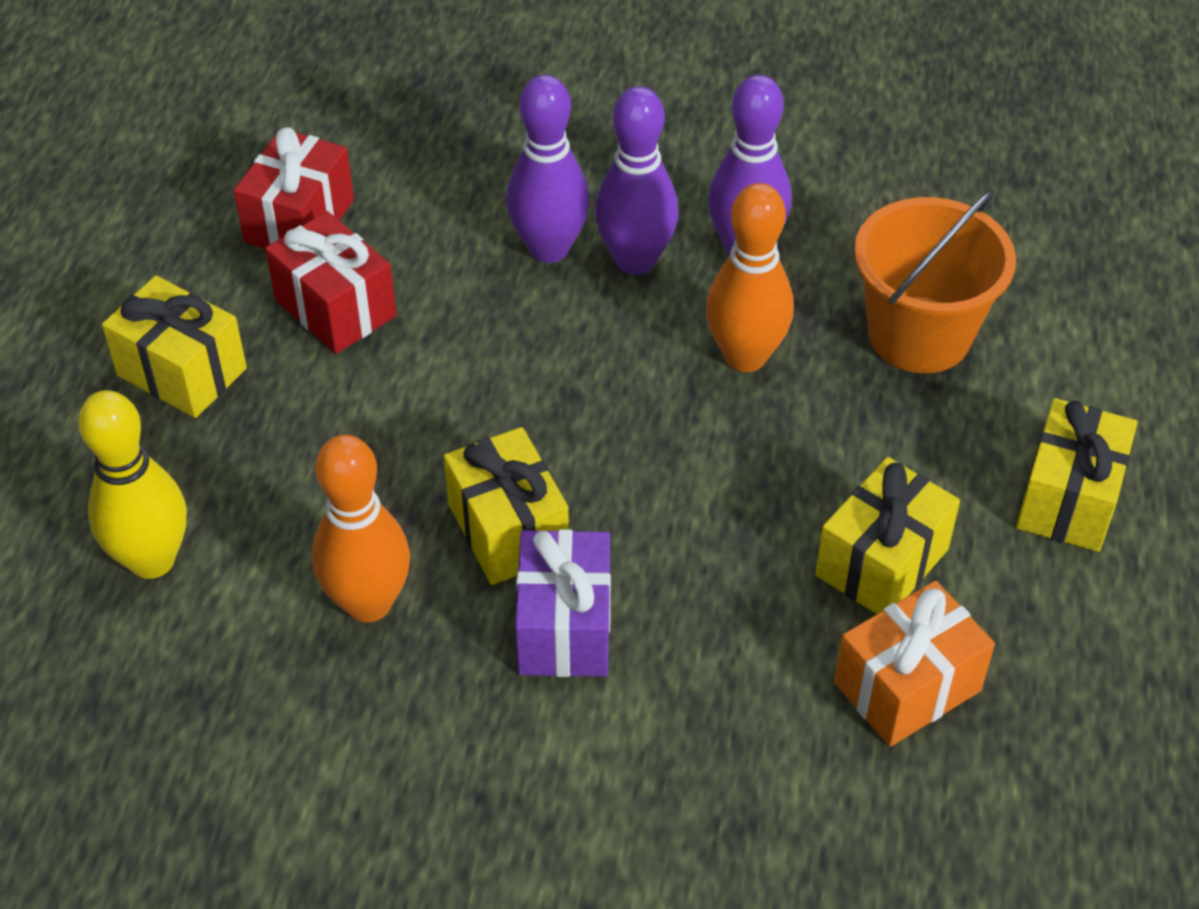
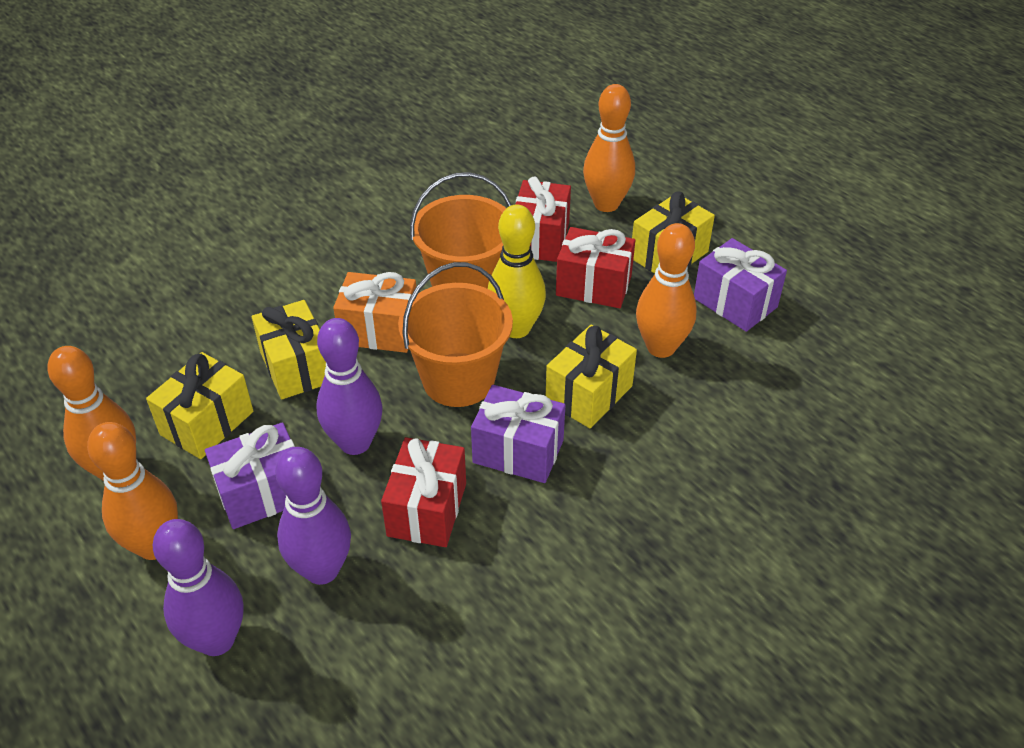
orange bowling pin: 2 -> 4
orange bucket: 1 -> 2
purple gift: 1 -> 3
red gift: 2 -> 3

